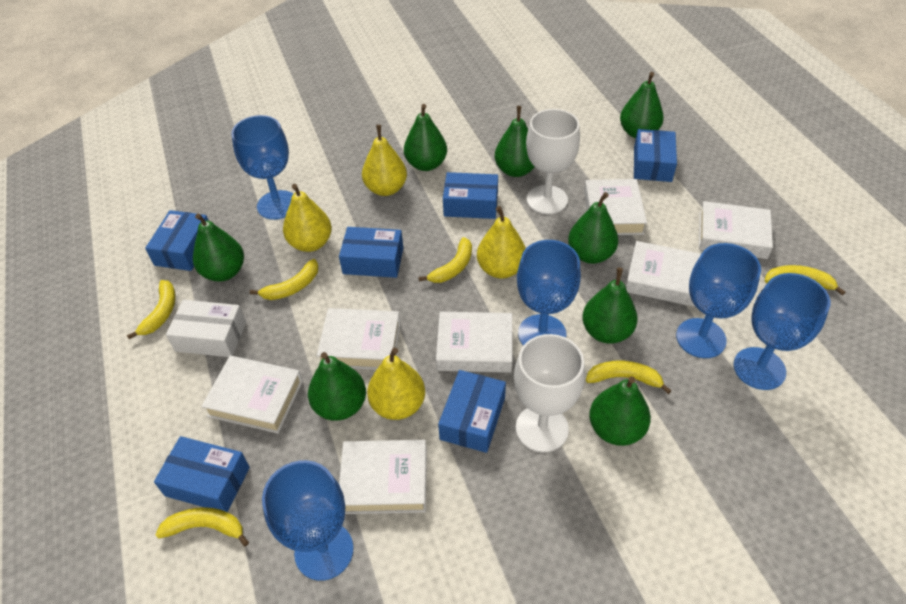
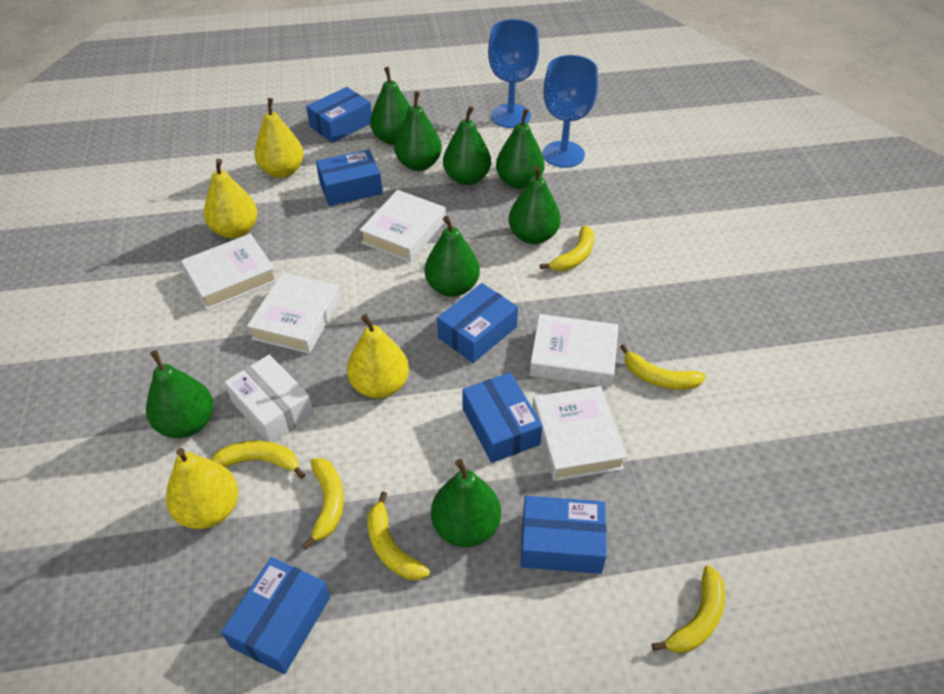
blue goblet: 5 -> 2
white book: 7 -> 5
white goblet: 2 -> 0

